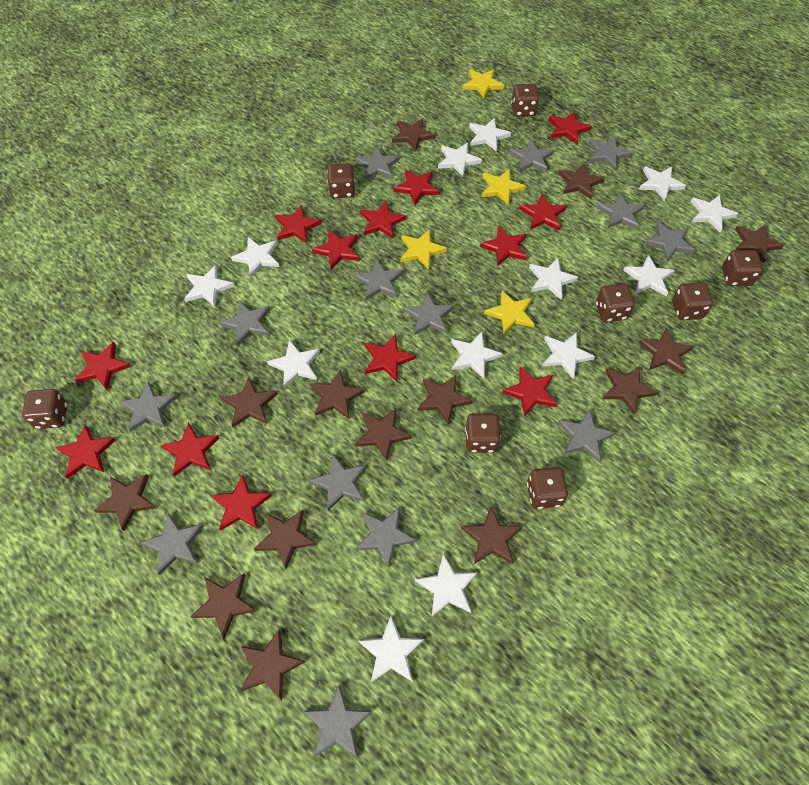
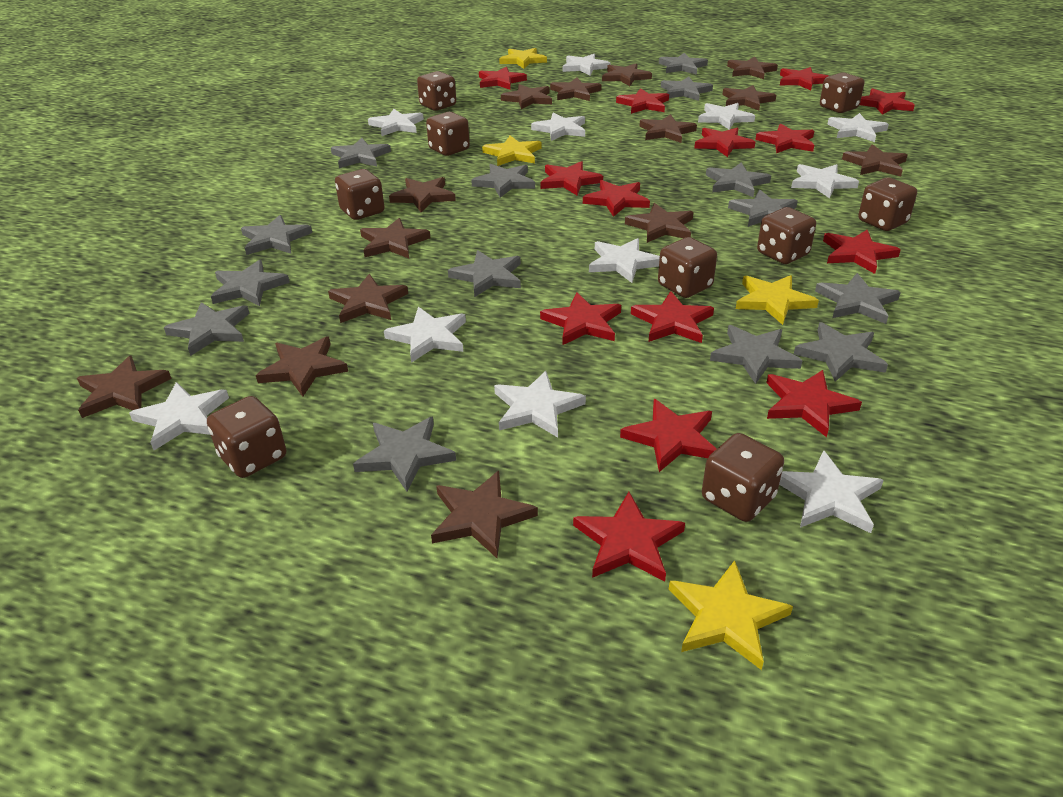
brown dice: 8 -> 9
red star: 13 -> 14
white star: 13 -> 11

